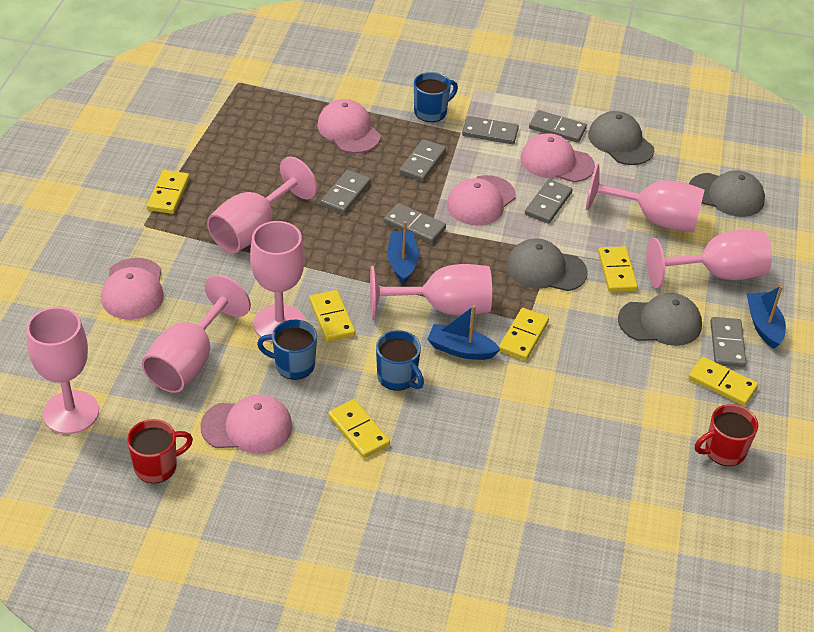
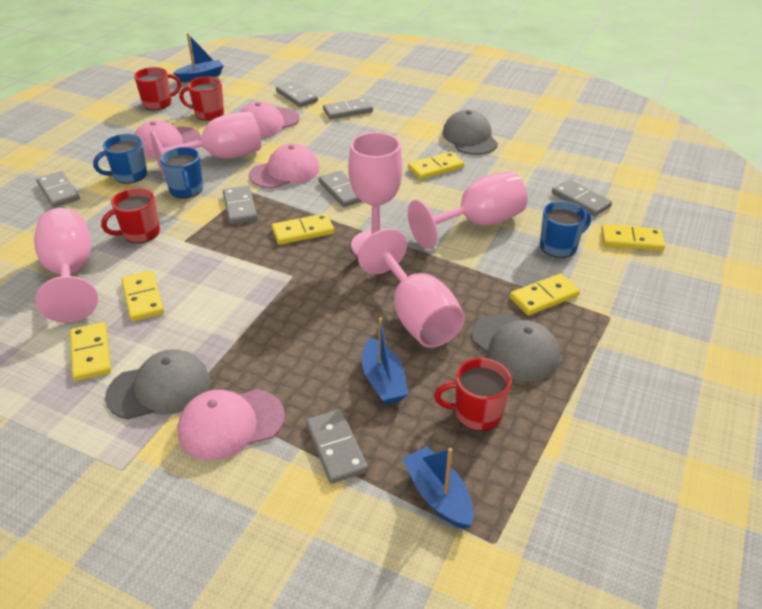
grey cap: 4 -> 3
pink cap: 5 -> 4
pink goblet: 7 -> 5
red mug: 2 -> 4

